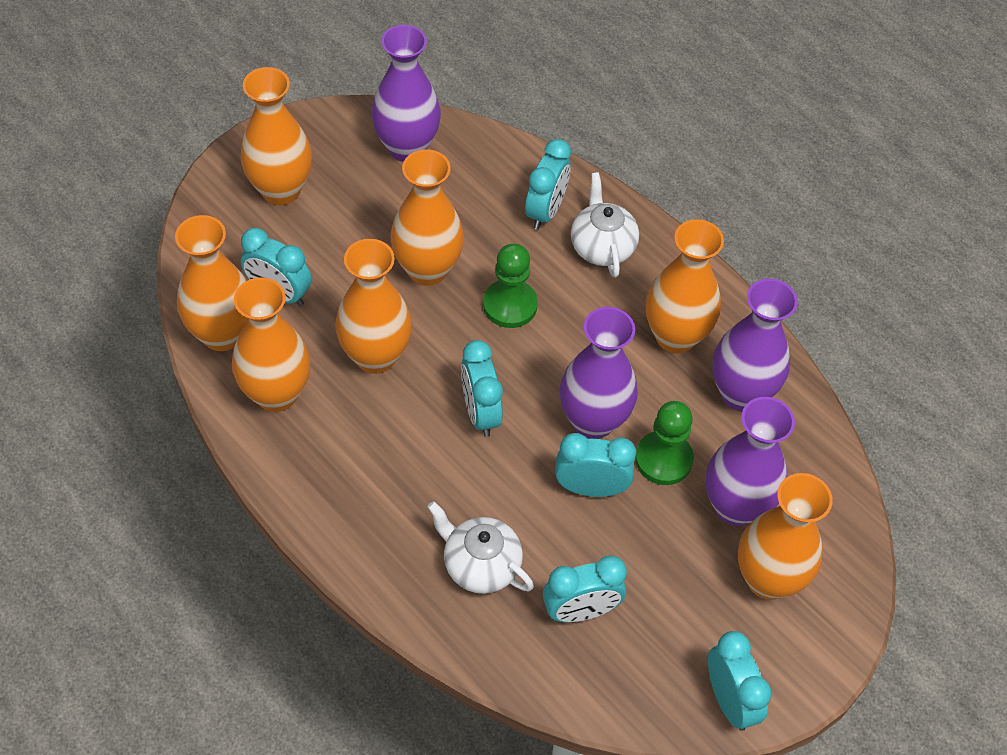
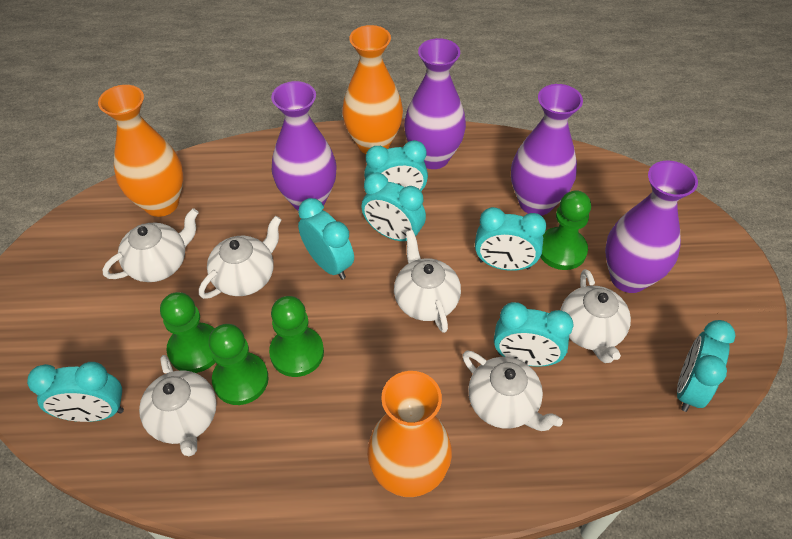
green pawn: 2 -> 4
orange vase: 7 -> 3
turquoise clock: 6 -> 7
white teapot: 2 -> 6

